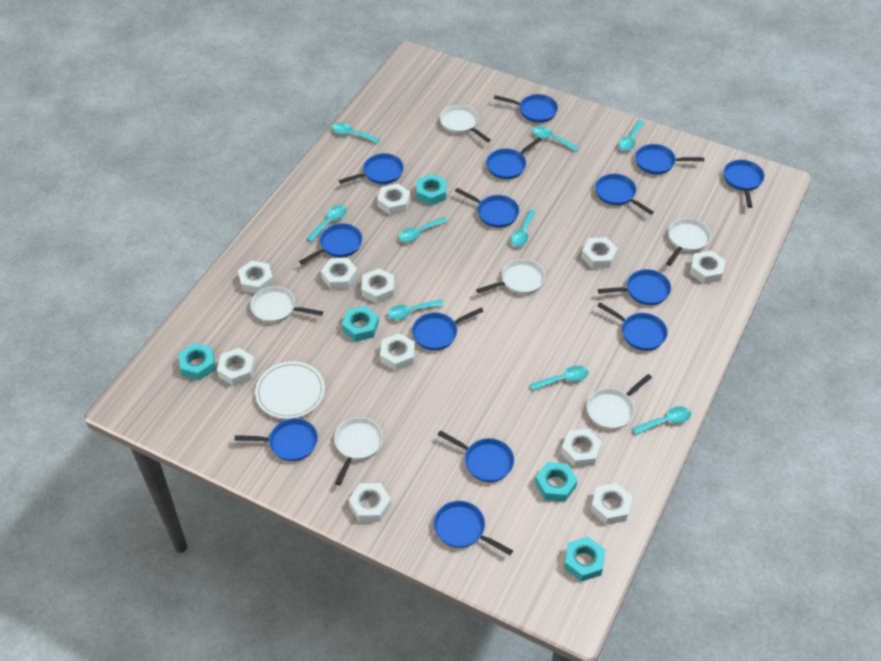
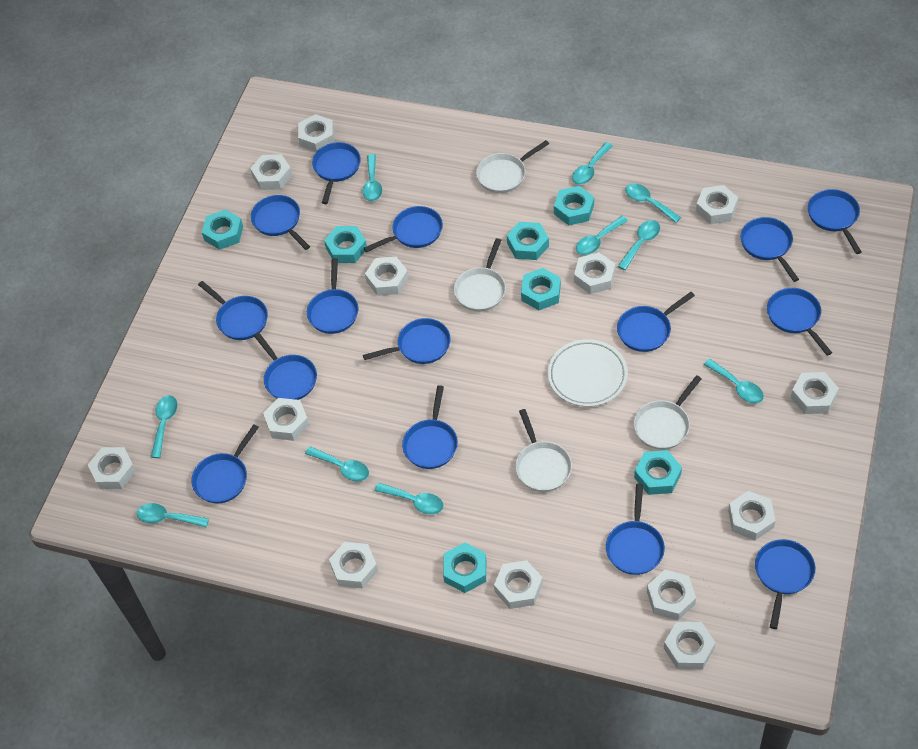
blue pan: 14 -> 15
turquoise nut: 5 -> 7
turquoise spoon: 9 -> 10
white nut: 11 -> 13
white pan: 6 -> 4

